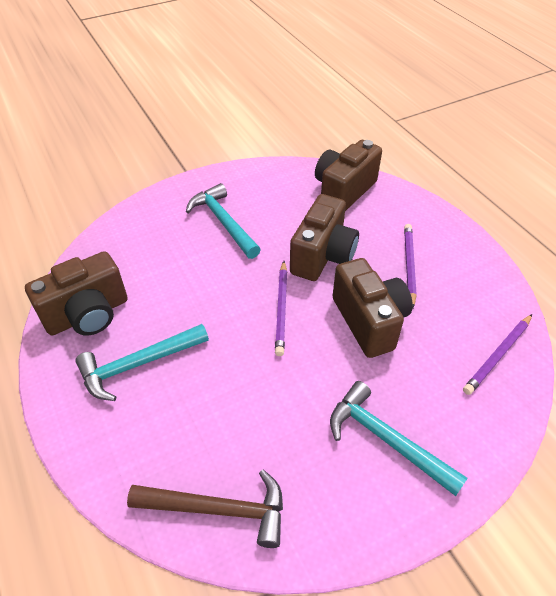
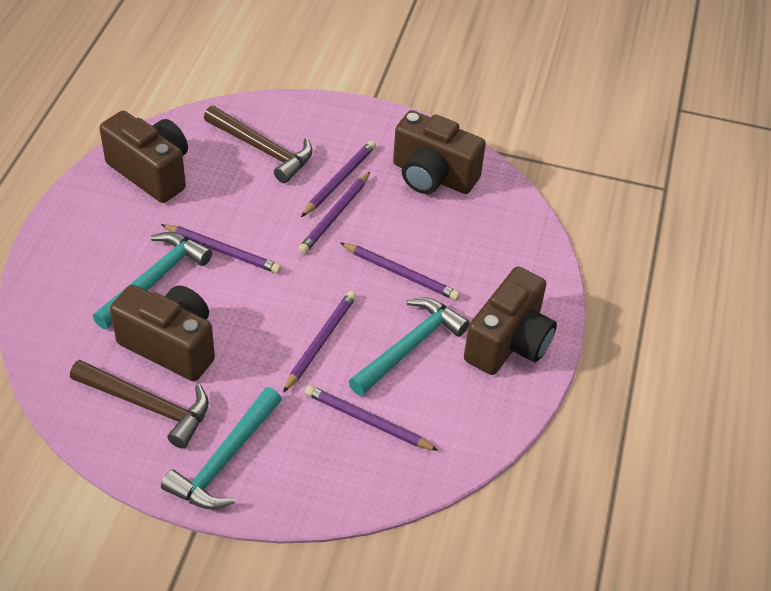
brown hammer: 1 -> 2
purple pencil: 3 -> 6

